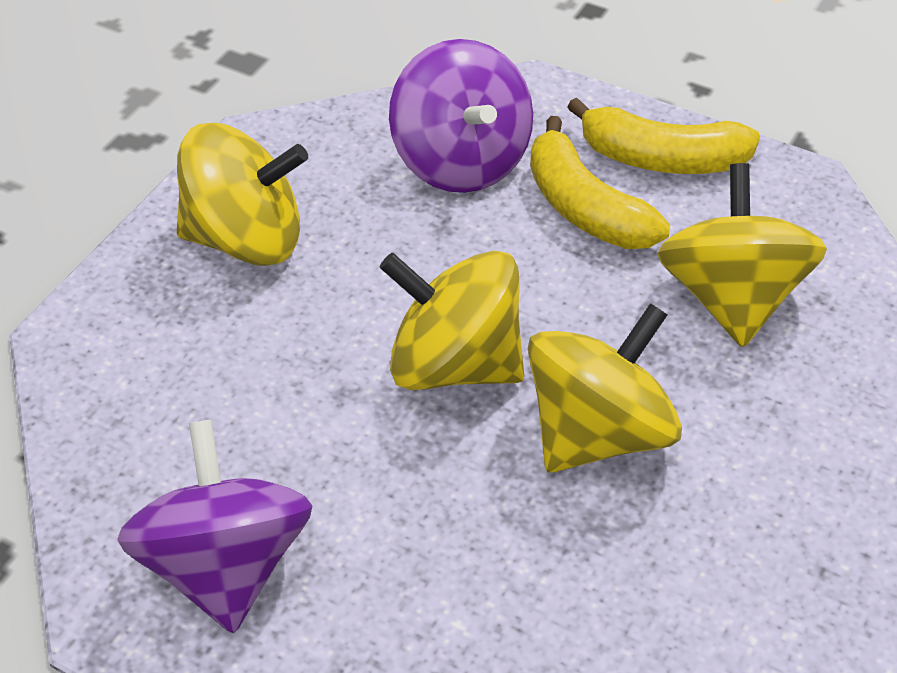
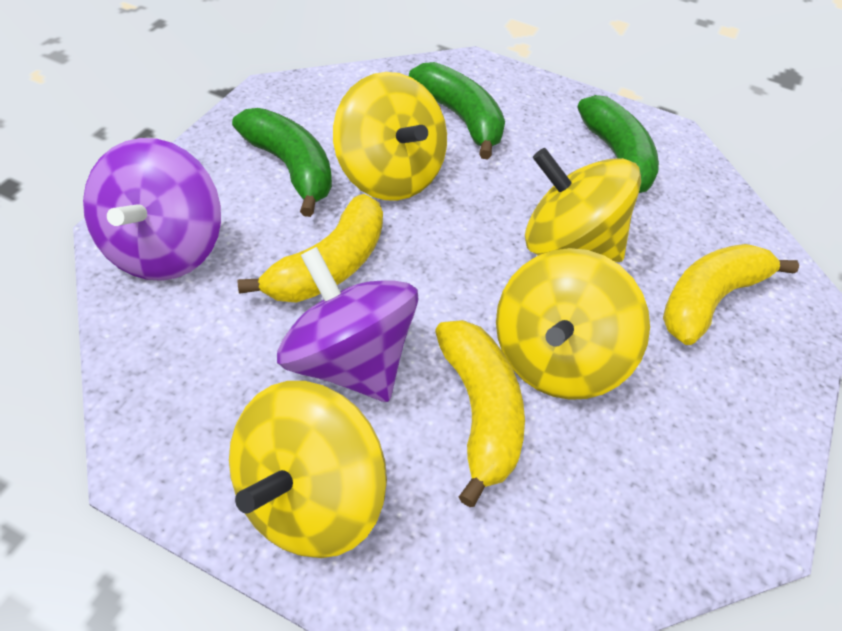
green banana: 0 -> 3
yellow banana: 2 -> 3

